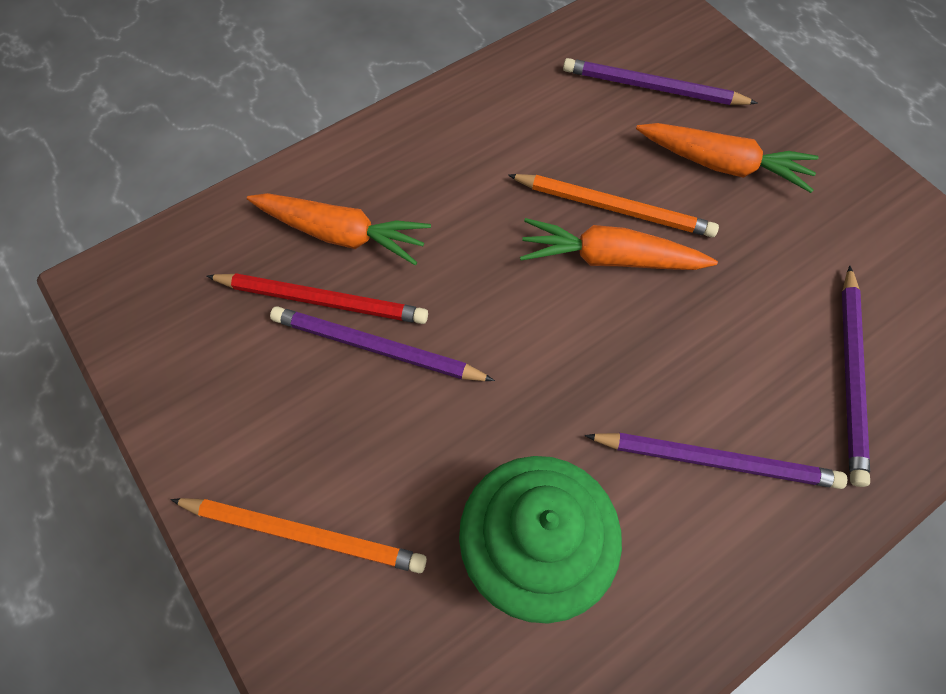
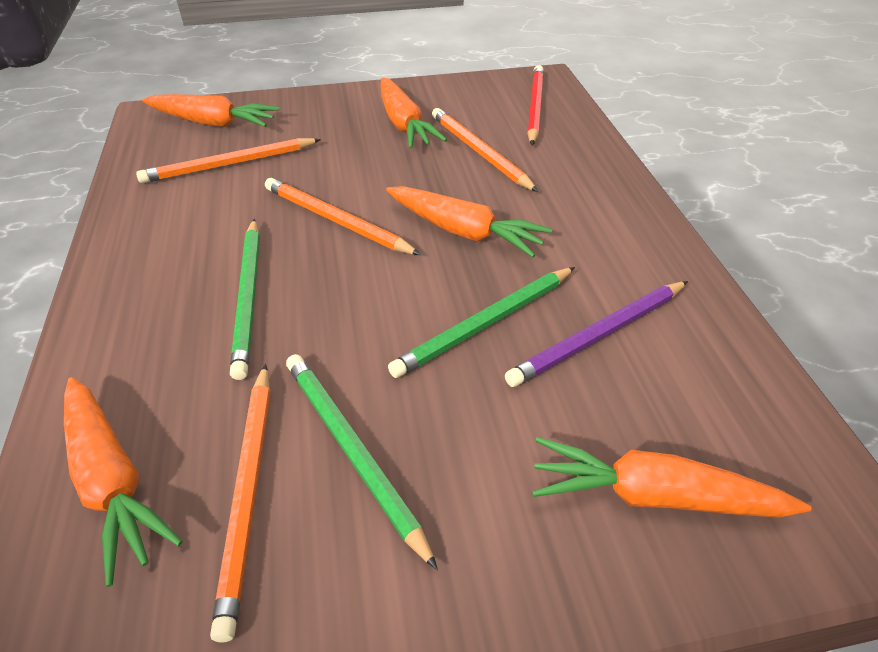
green cupcake: 1 -> 0
green pencil: 0 -> 3
orange carrot: 3 -> 5
orange pencil: 2 -> 4
purple pencil: 4 -> 1

